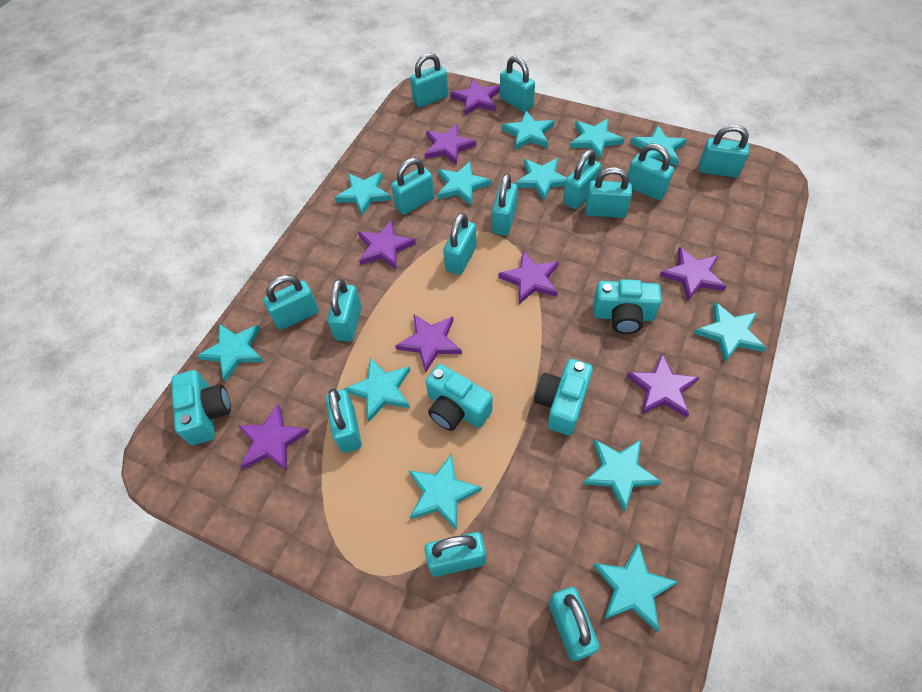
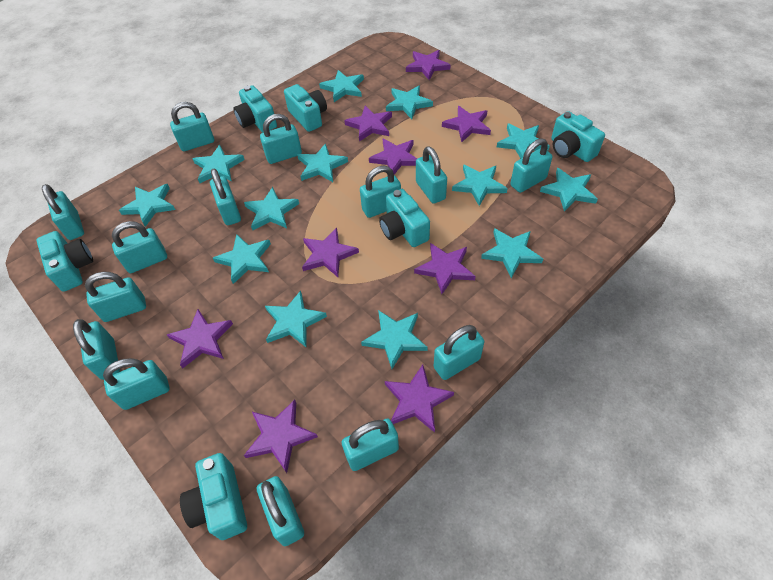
purple star: 8 -> 9
turquoise camera: 4 -> 6
turquoise star: 12 -> 13

